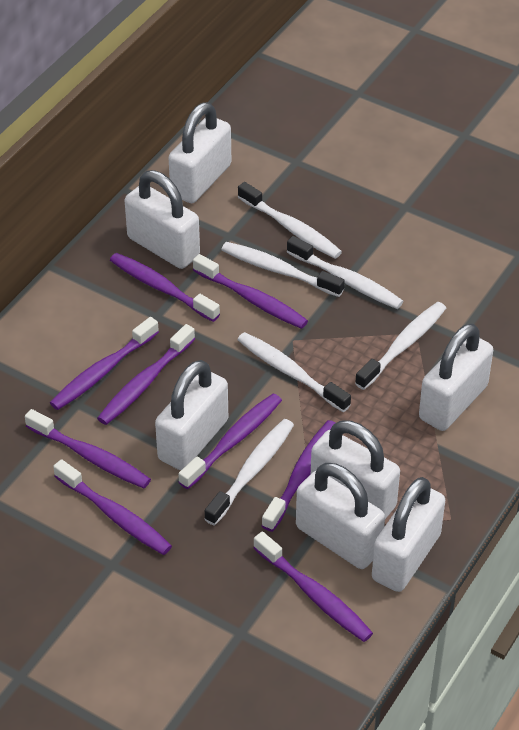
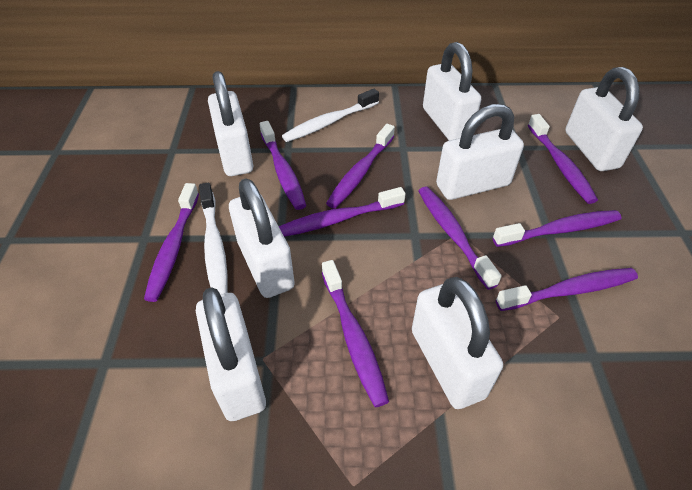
white toothbrush: 6 -> 2

